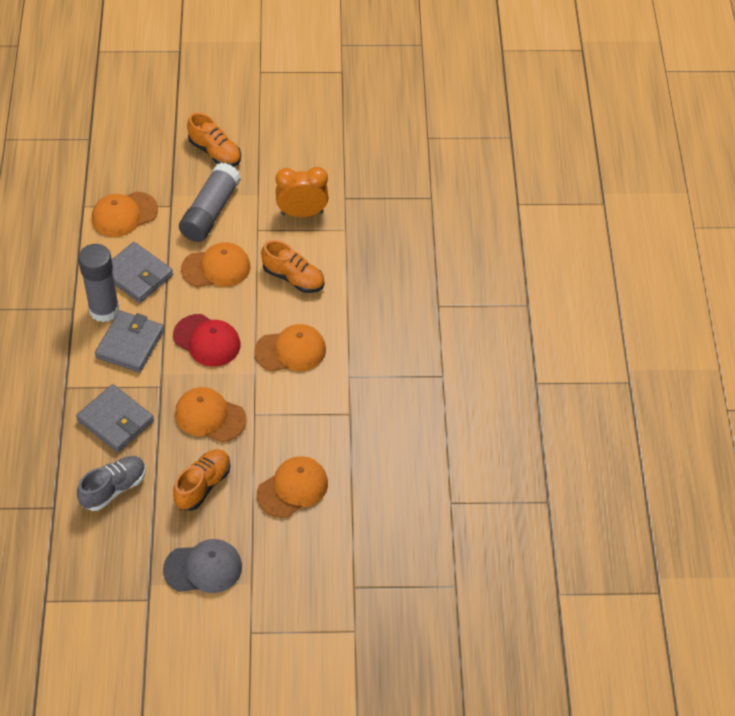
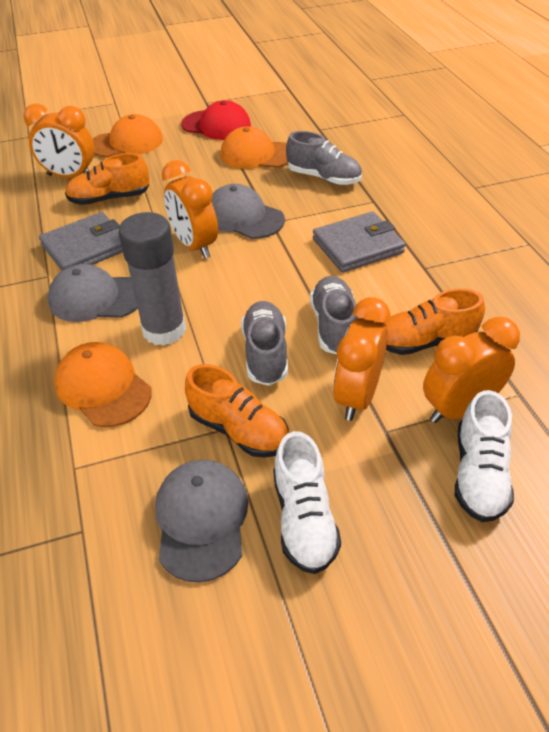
grey cap: 1 -> 3
grey glue stick: 2 -> 1
grey shoe: 1 -> 3
grey wallet: 3 -> 2
orange cap: 5 -> 3
orange clock: 1 -> 4
white shoe: 0 -> 2

